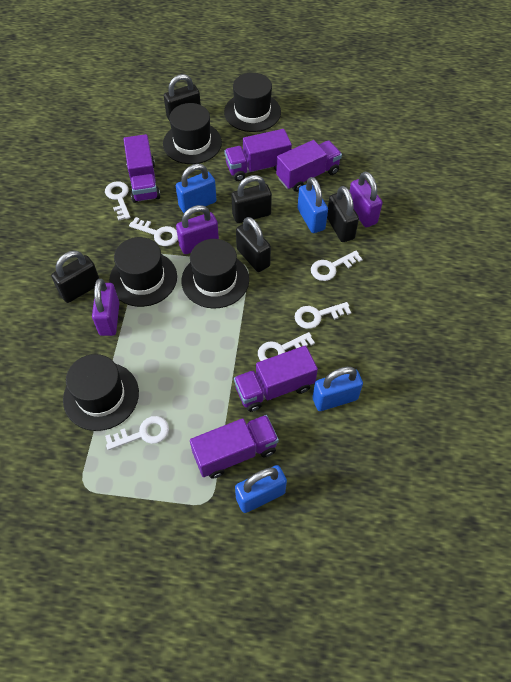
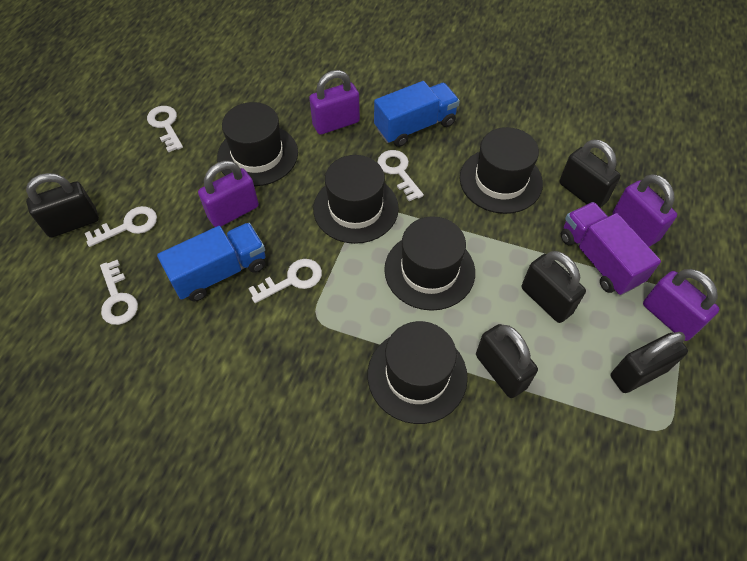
blue padlock: 4 -> 0
blue truck: 0 -> 2
purple padlock: 3 -> 4
purple truck: 5 -> 1
white key: 6 -> 5

